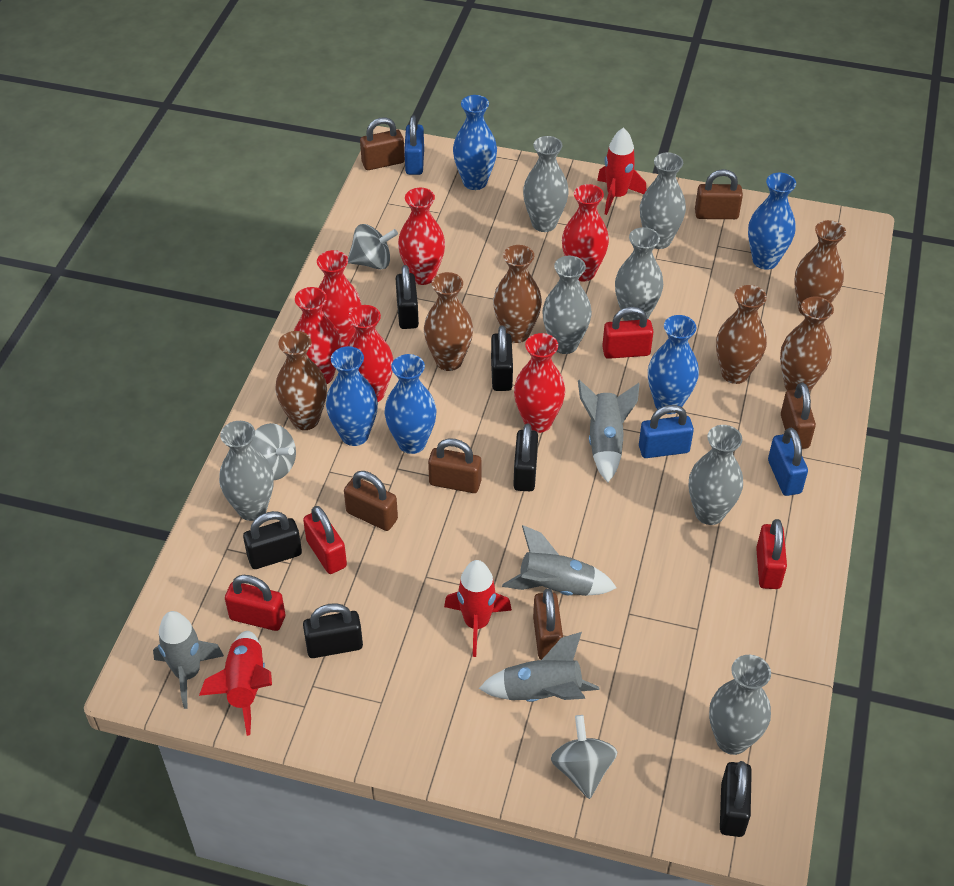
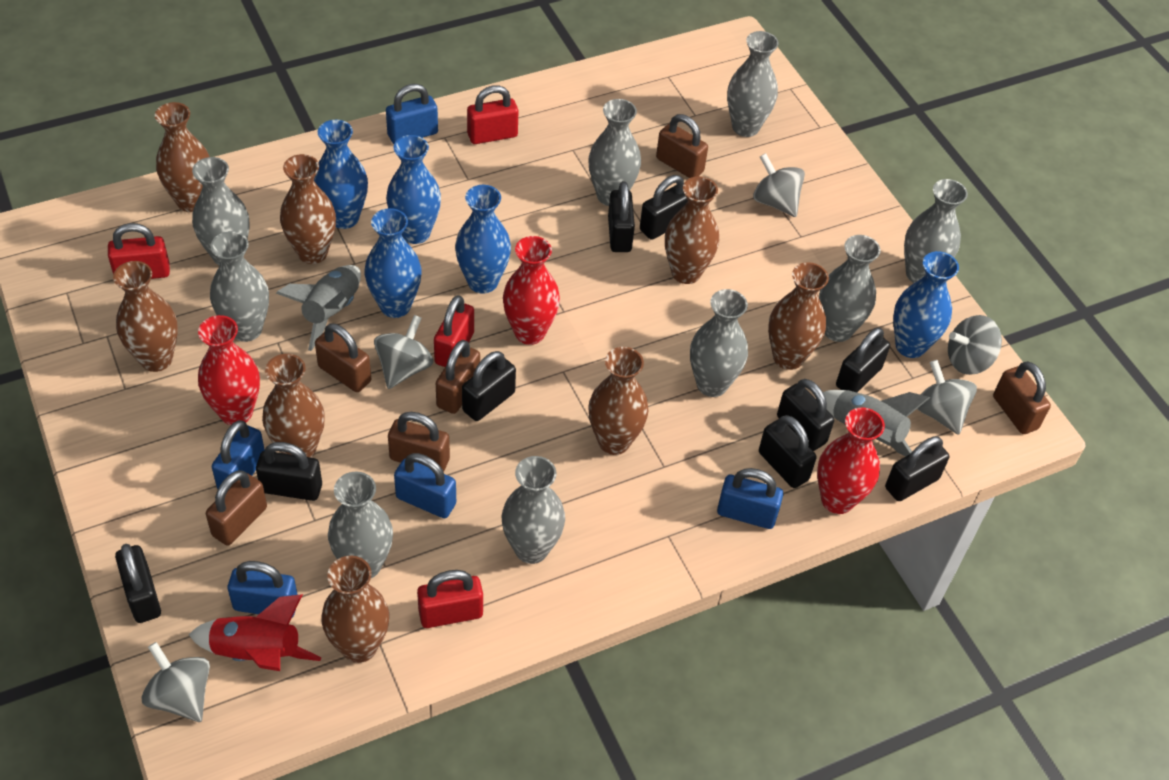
black padlock: 6 -> 9
blue padlock: 3 -> 5
brown vase: 6 -> 8
grey rocket: 4 -> 2
grey spinning top: 3 -> 5
grey vase: 7 -> 9
red rocket: 3 -> 1
red vase: 6 -> 3

